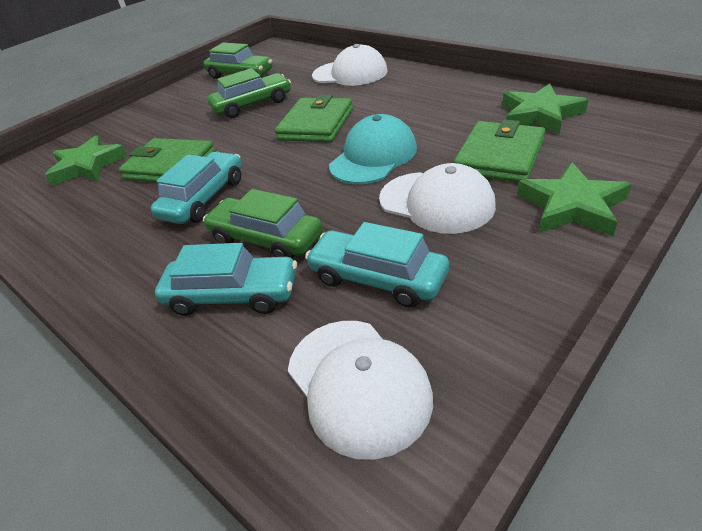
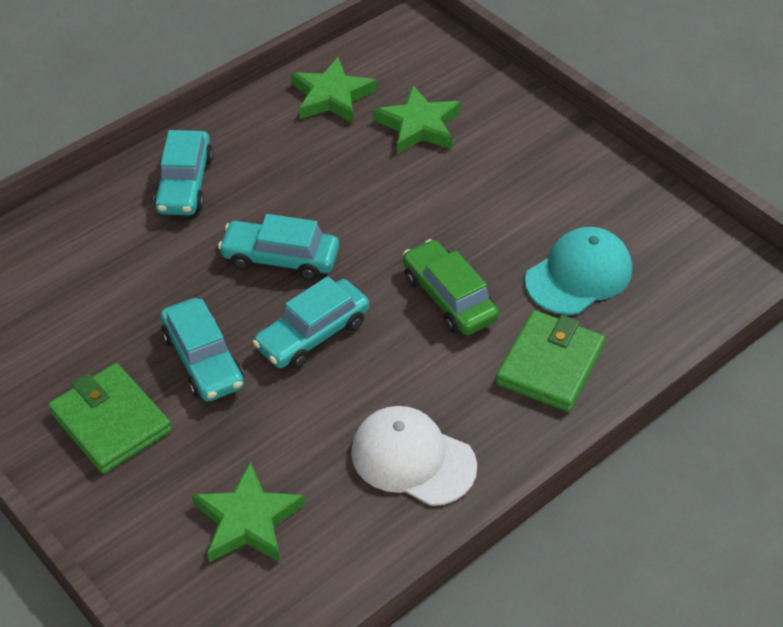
green car: 3 -> 1
green wallet: 3 -> 2
turquoise car: 3 -> 4
white cap: 3 -> 1

